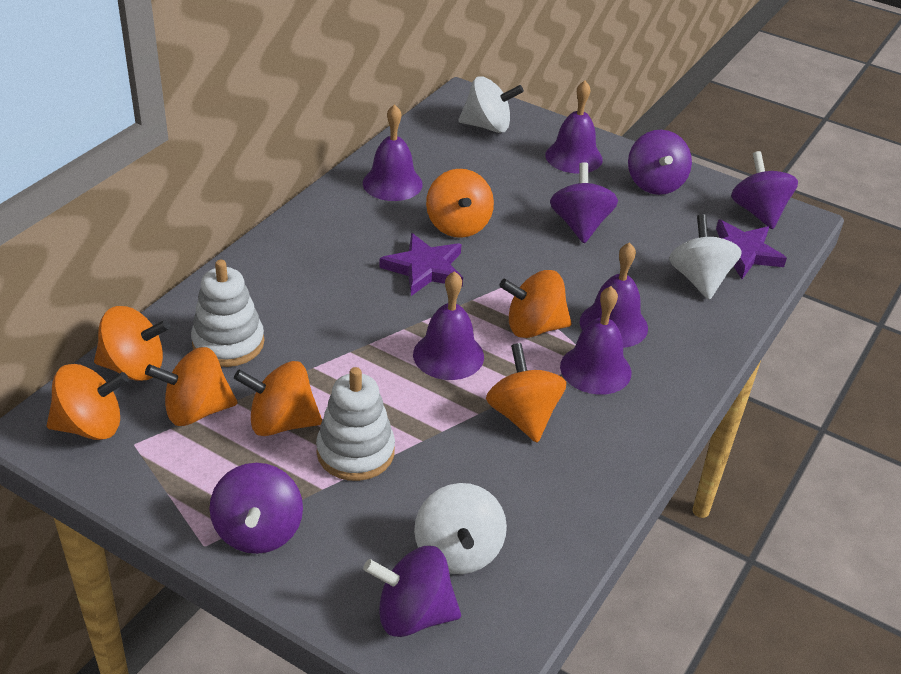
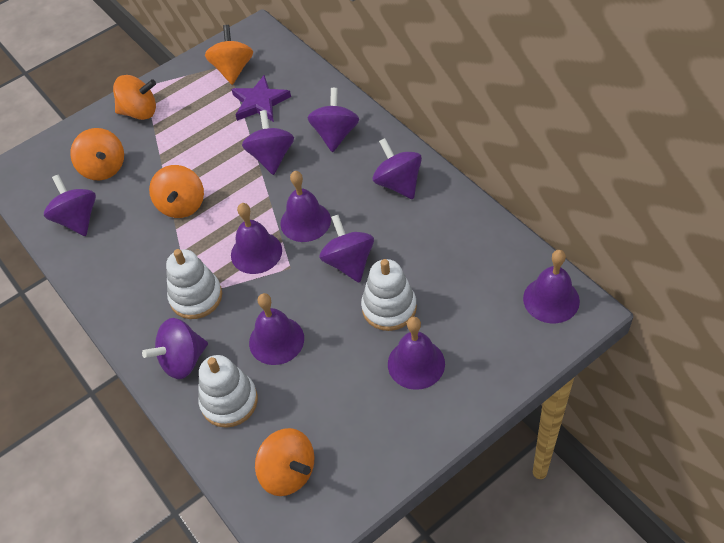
orange spinning top: 7 -> 5
purple spinning top: 5 -> 6
purple star: 2 -> 1
white spinning top: 3 -> 0
white stacking toy: 2 -> 3

